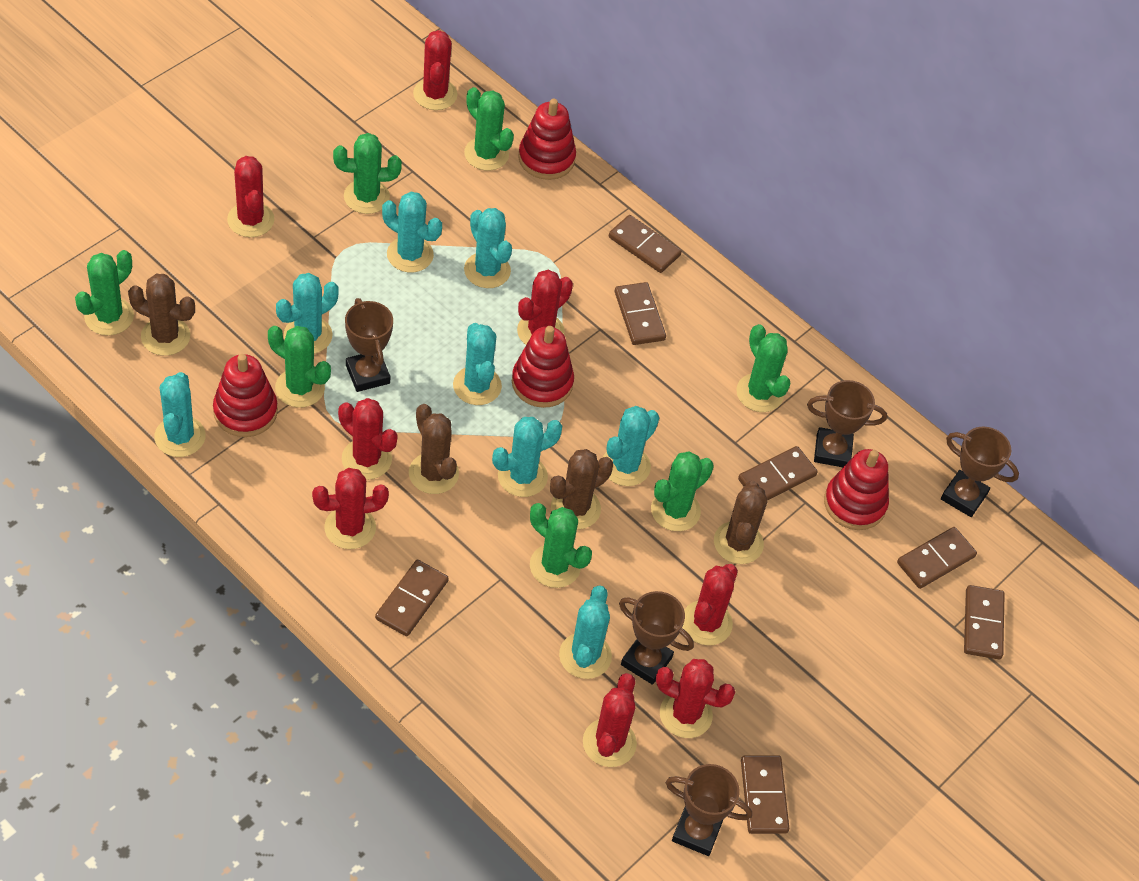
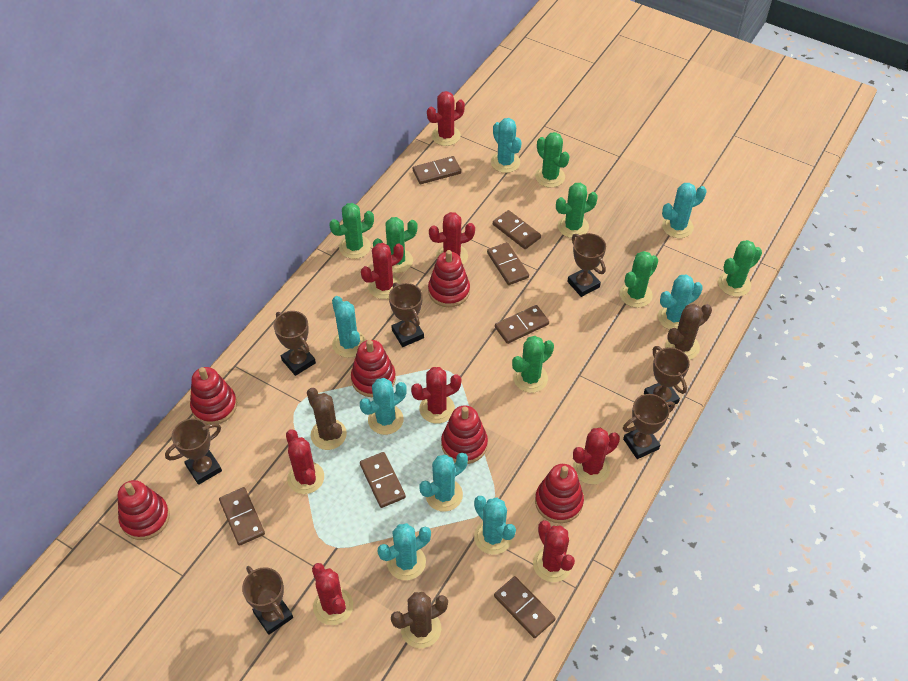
brown cactus: 4 -> 3
brown trophy: 5 -> 7
red stacking toy: 4 -> 6

